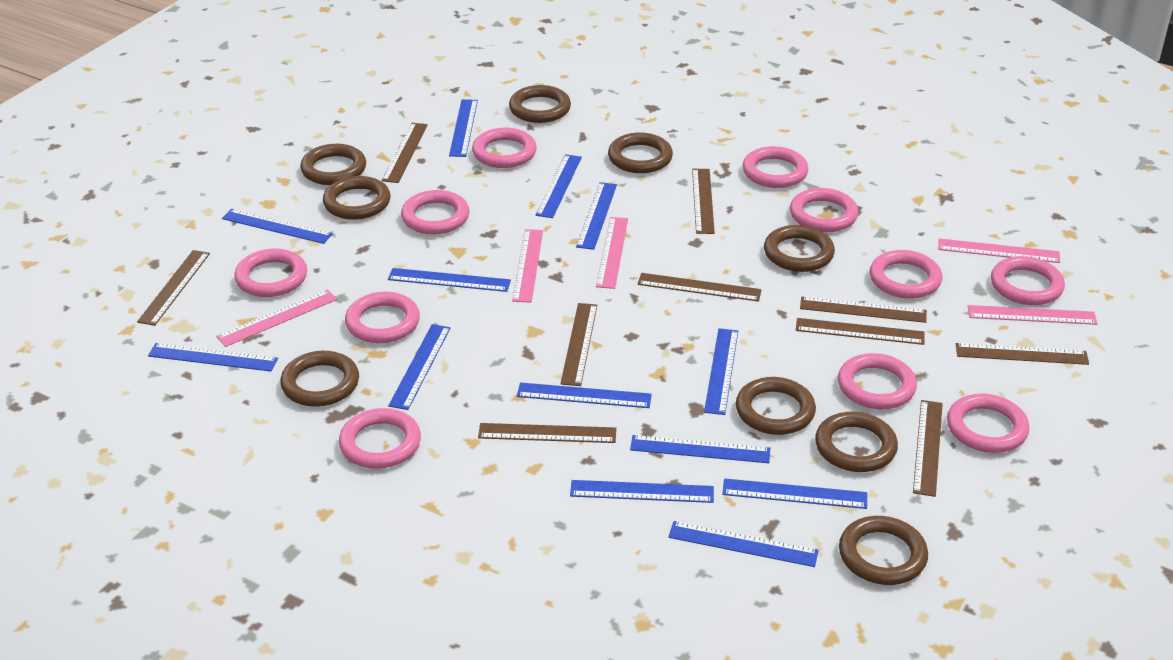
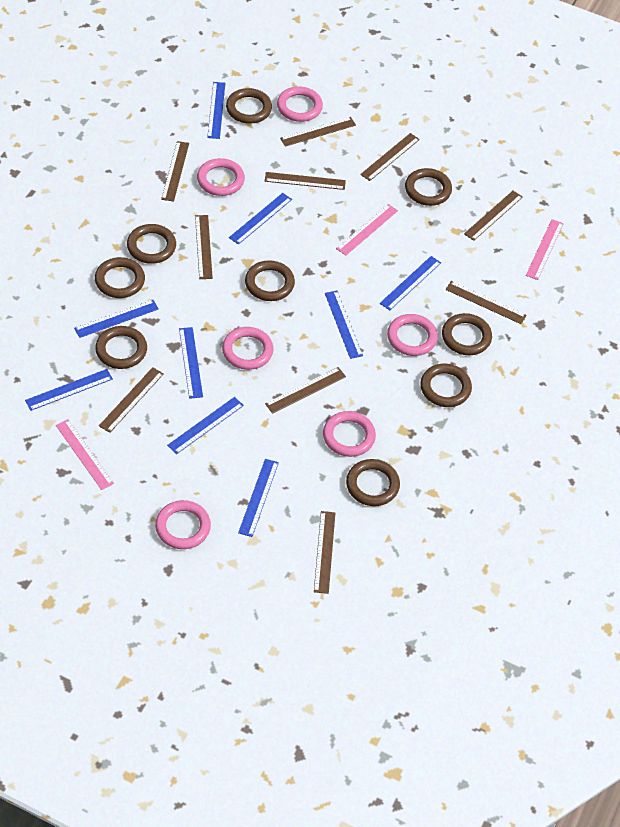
blue ruler: 13 -> 9
pink ring: 11 -> 6
pink ruler: 5 -> 3

